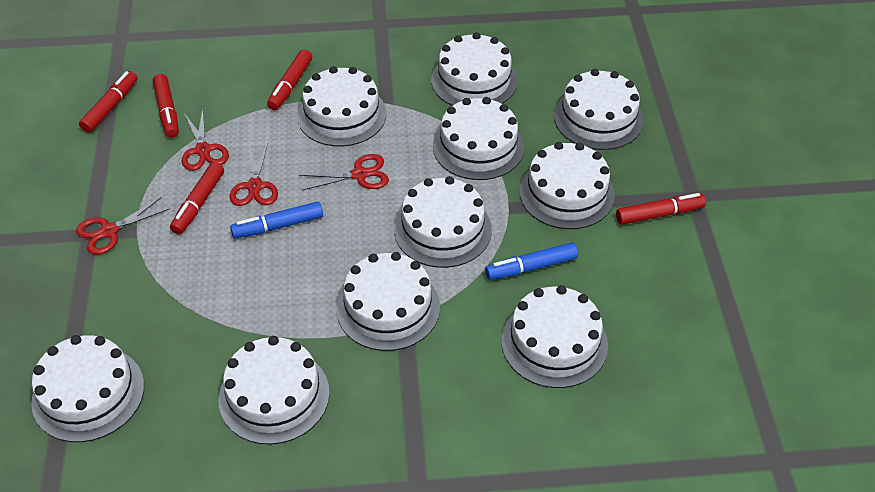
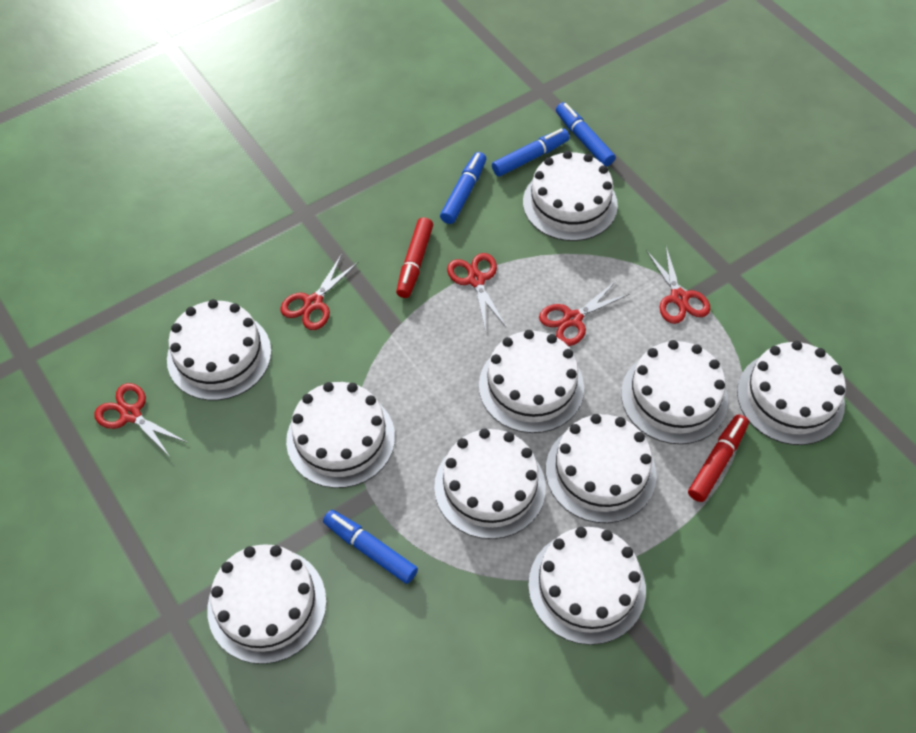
blue marker: 2 -> 4
red marker: 5 -> 2
red scissors: 4 -> 5

